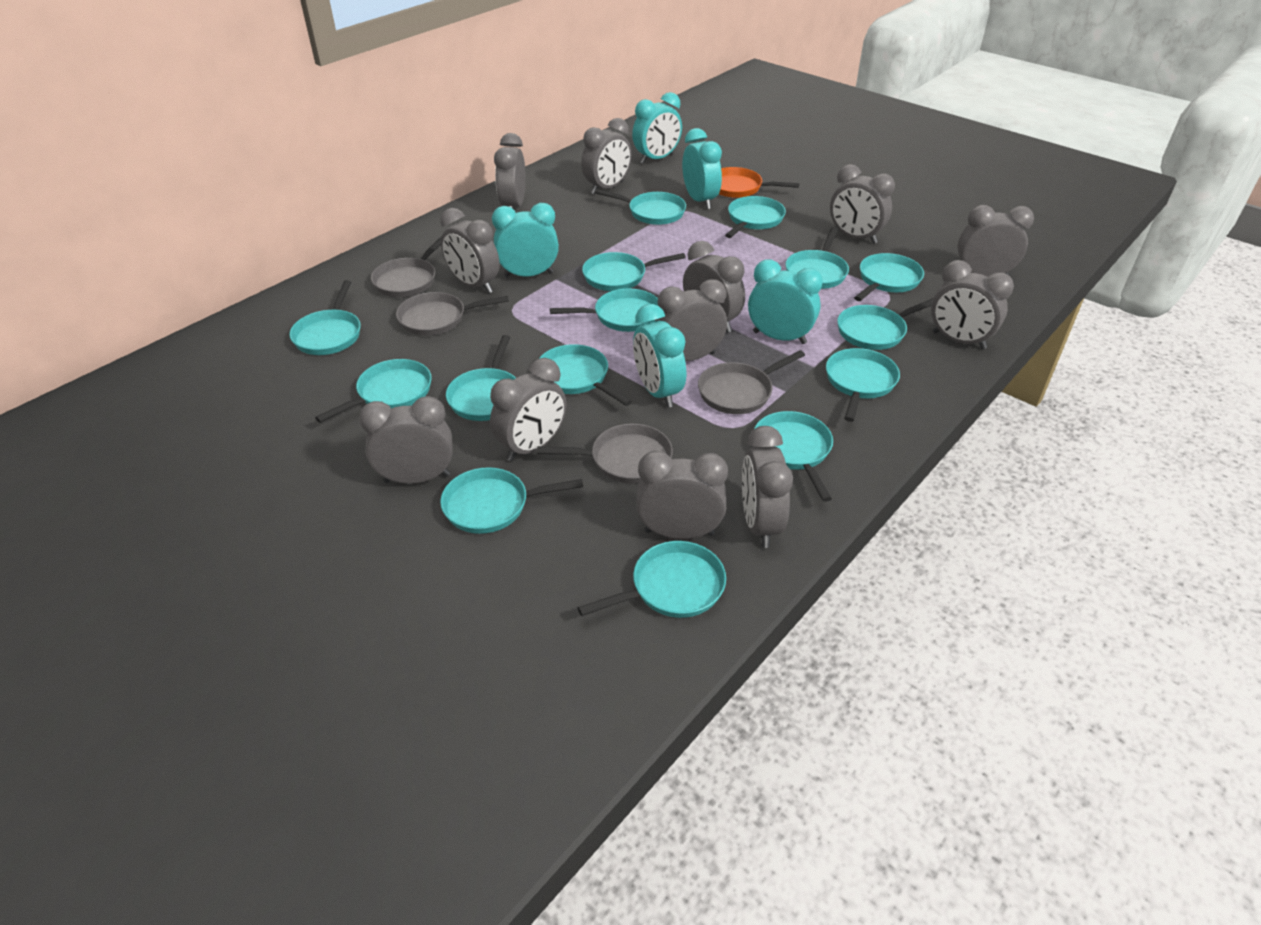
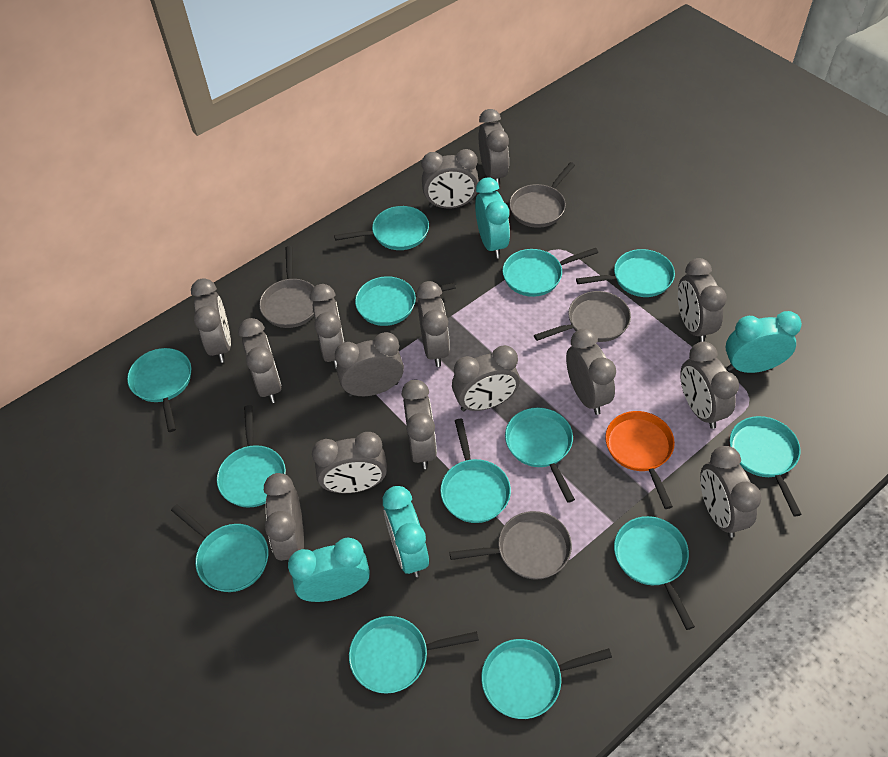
grey clock: 12 -> 15
turquoise clock: 5 -> 4
turquoise pan: 15 -> 13

